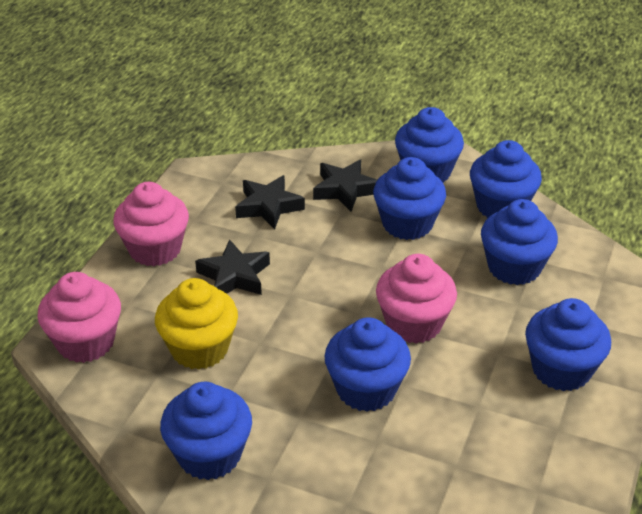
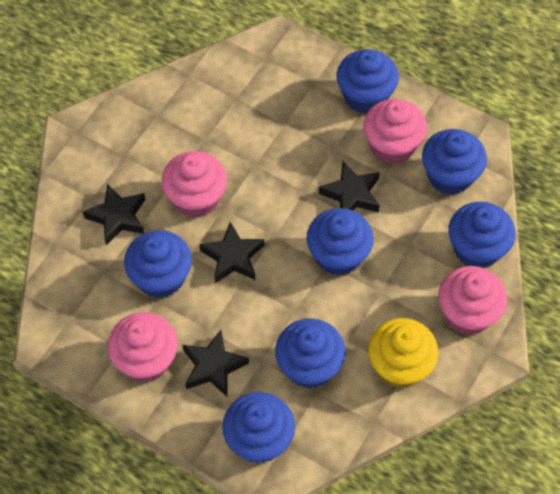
black star: 3 -> 4
pink cupcake: 3 -> 4

